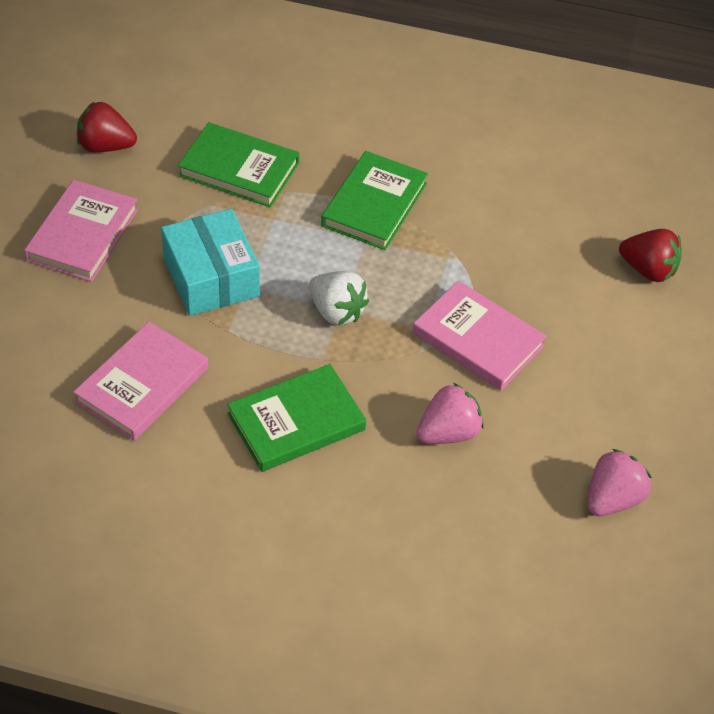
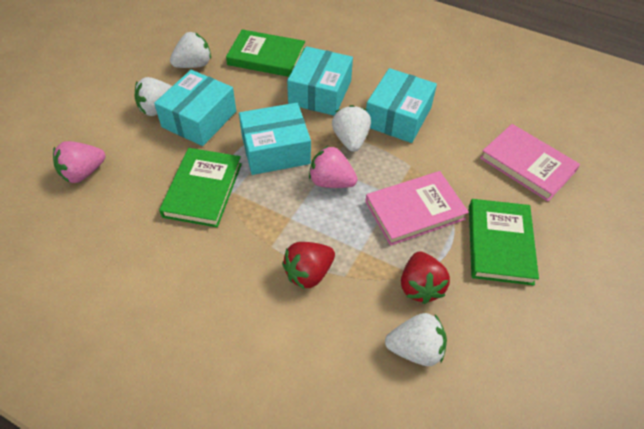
pink book: 3 -> 2
turquoise box: 1 -> 4
white strawberry: 1 -> 4

